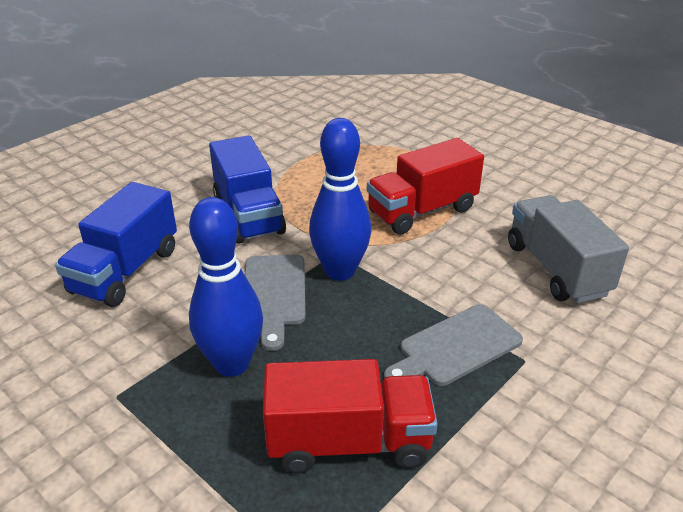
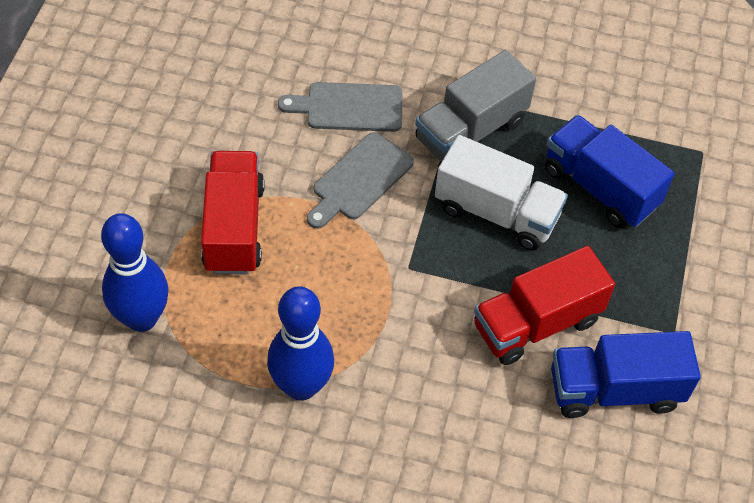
white truck: 0 -> 1

